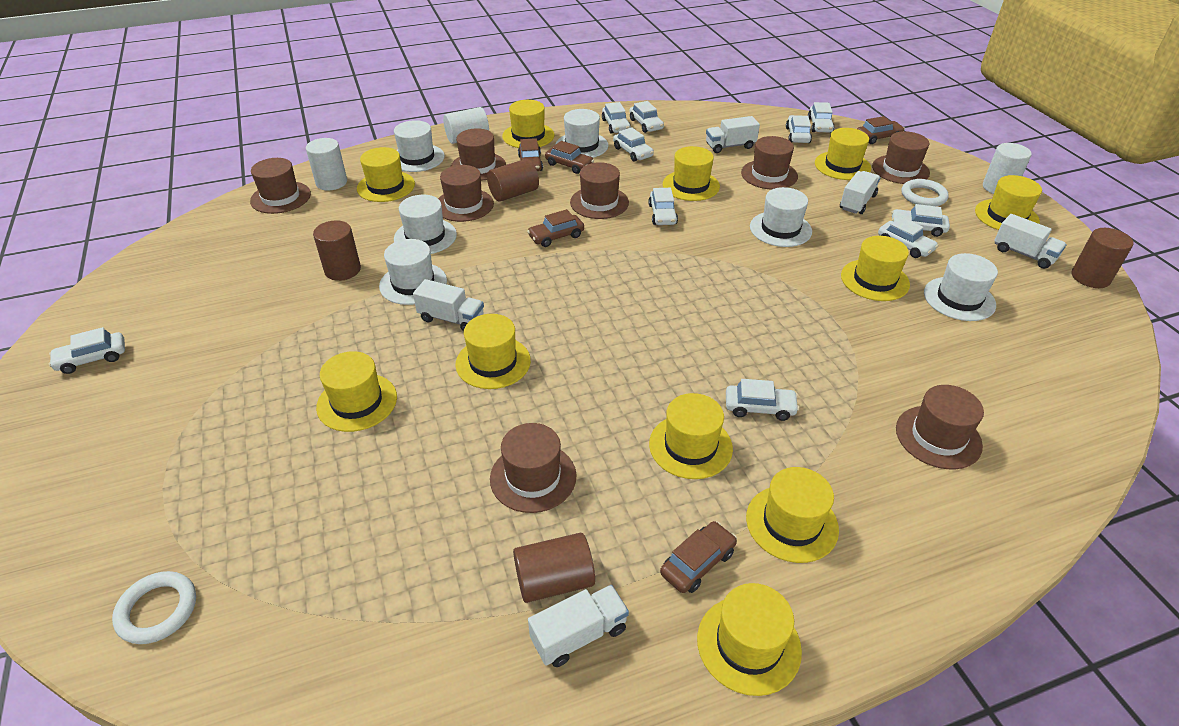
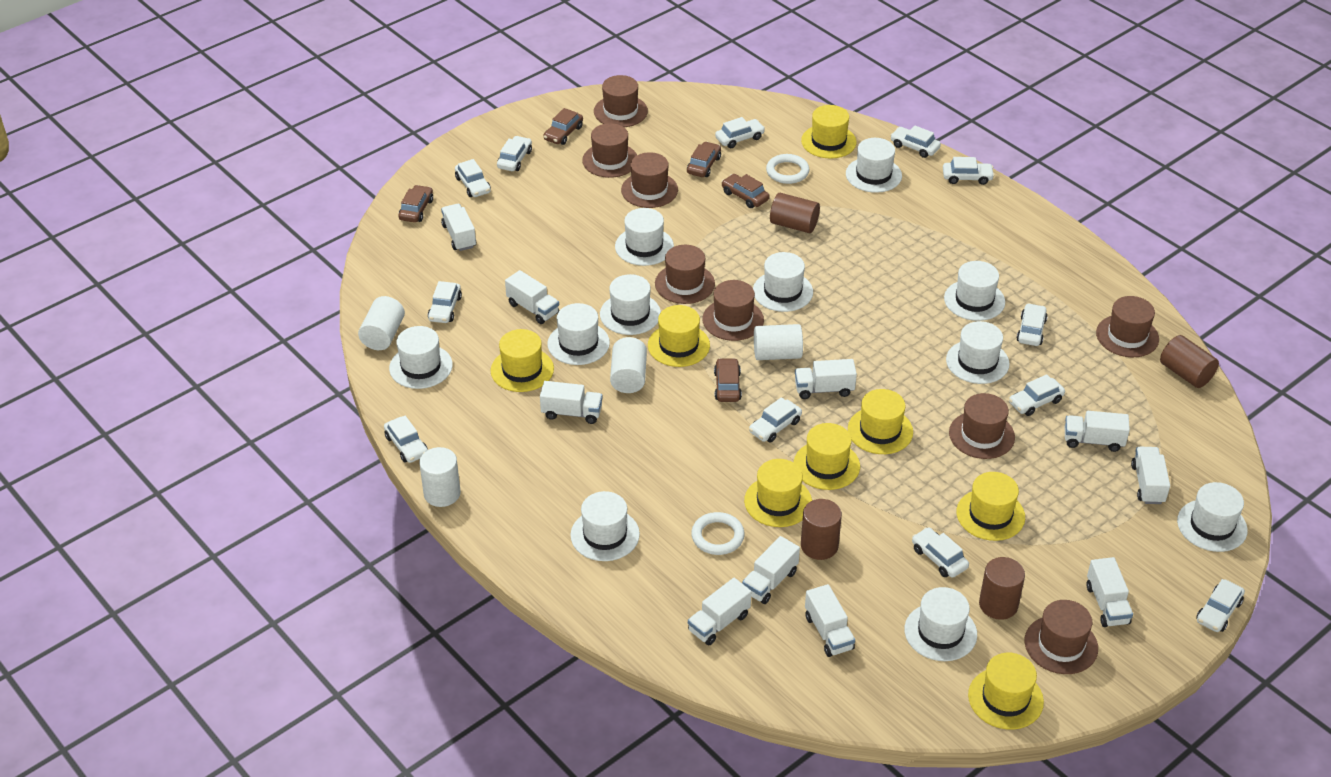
white car: 10 -> 12
white cylinder: 3 -> 4
white hat: 6 -> 11
white truck: 5 -> 10
yellow hat: 11 -> 8

